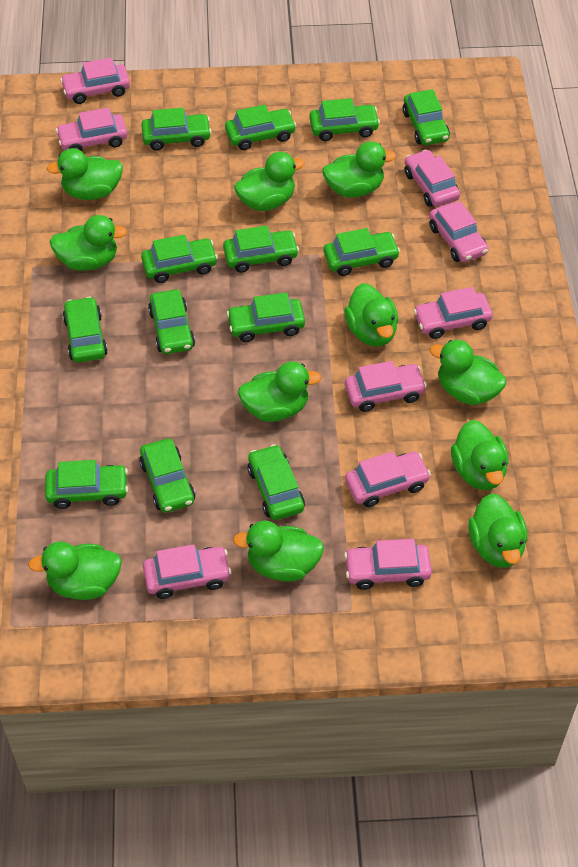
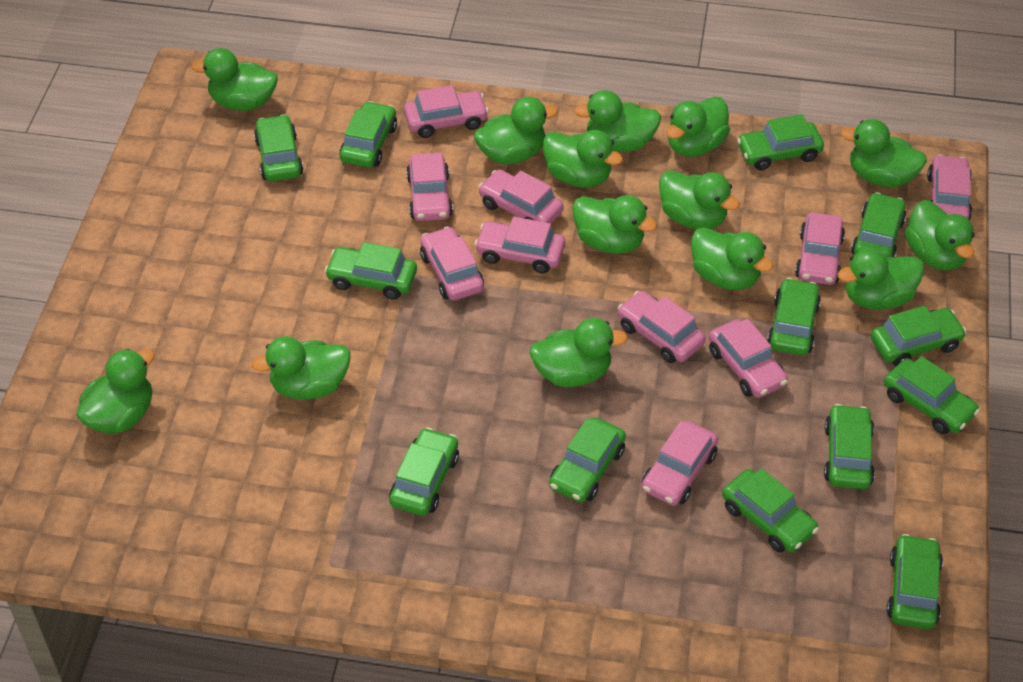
green duck: 11 -> 14
pink car: 9 -> 10

